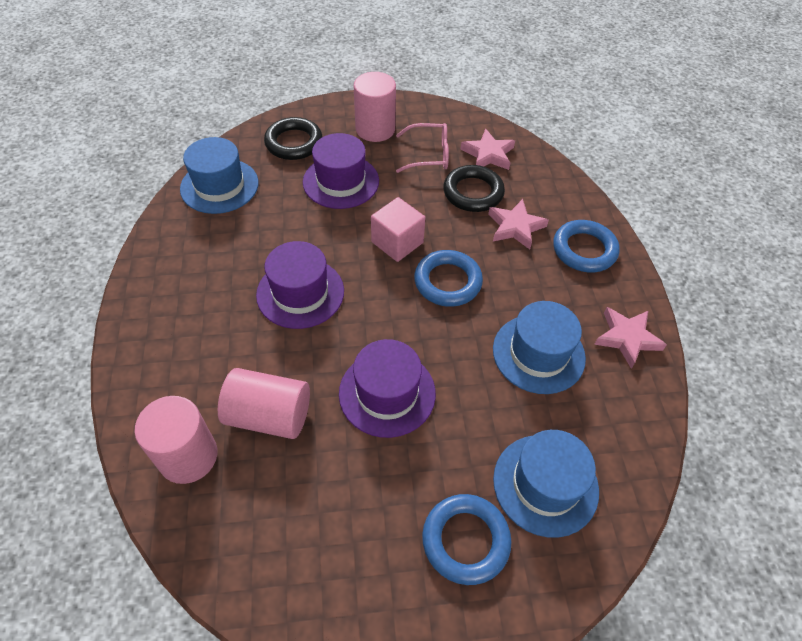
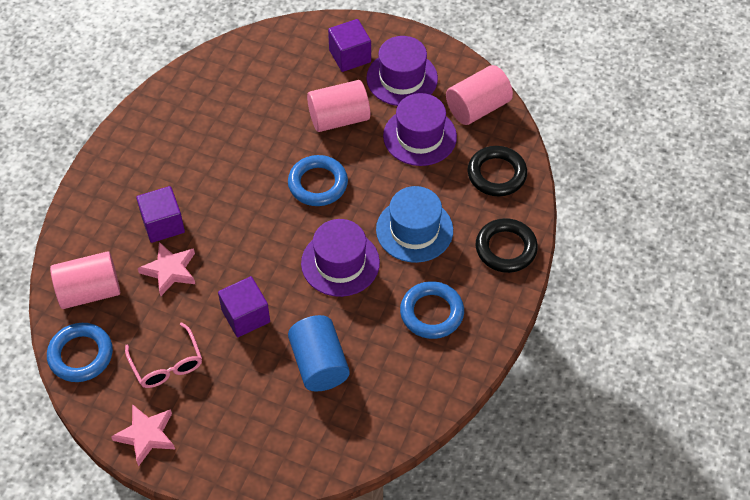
blue cylinder: 0 -> 1
blue hat: 3 -> 1
pink cube: 1 -> 0
pink star: 3 -> 2
purple cube: 0 -> 3

